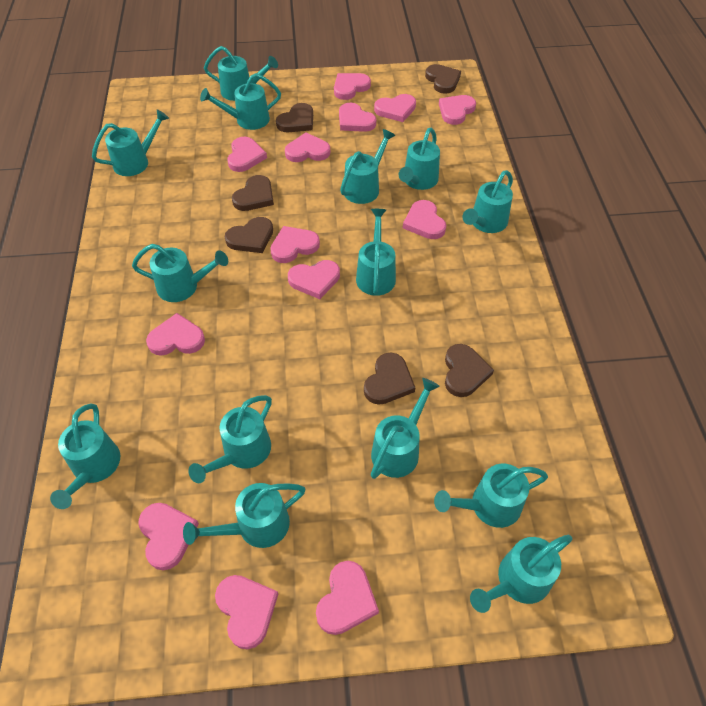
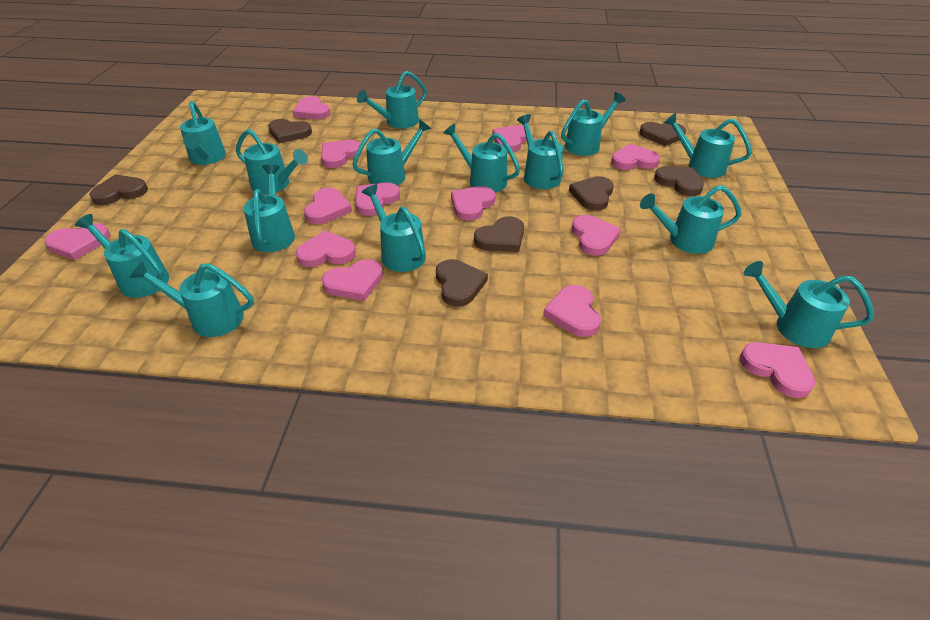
brown heart: 6 -> 7

